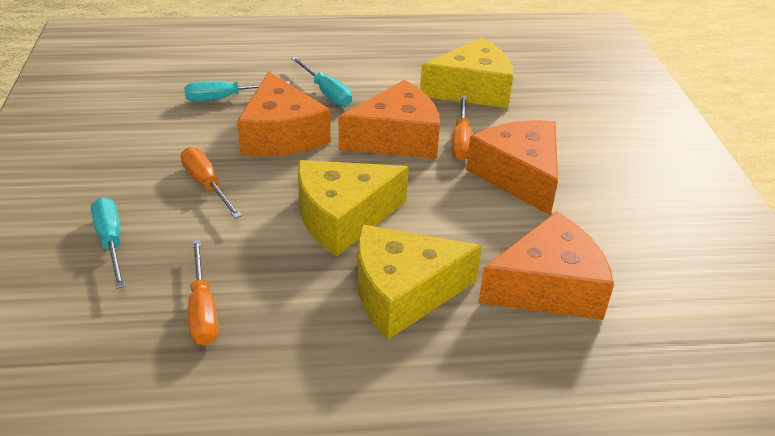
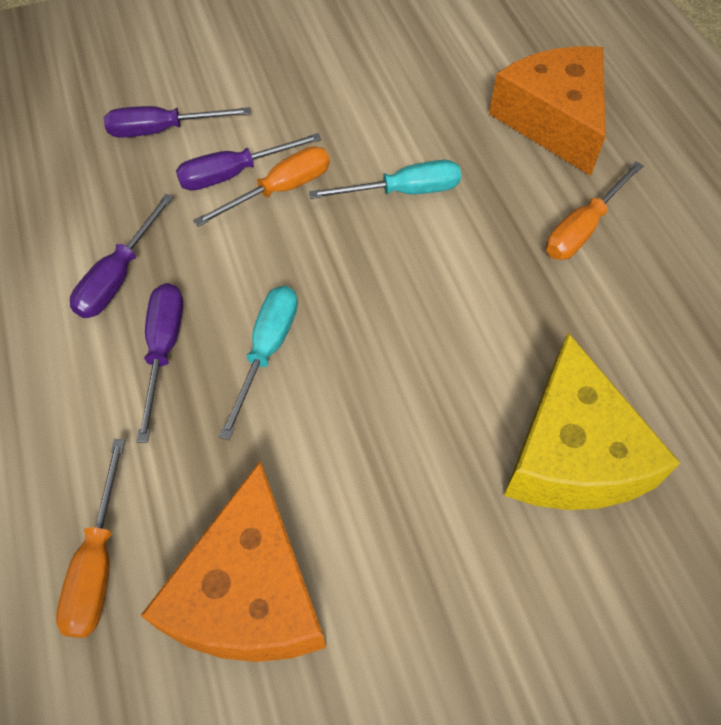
orange cheese: 4 -> 2
purple screwdriver: 0 -> 4
turquoise screwdriver: 3 -> 2
yellow cheese: 3 -> 1

